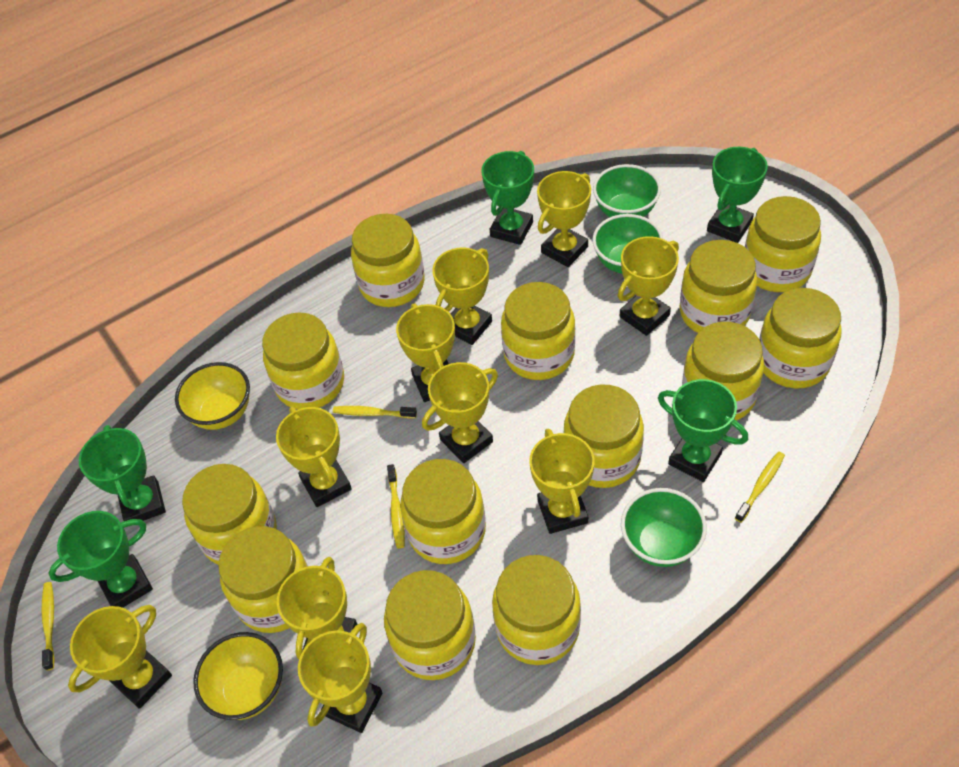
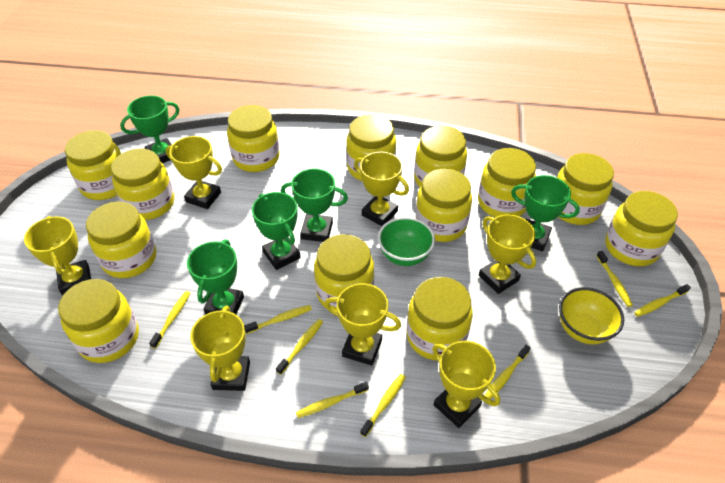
green bowl: 3 -> 1
yellow bowl: 2 -> 1
yellow toothbrush: 4 -> 8
yellow trophy: 10 -> 7

